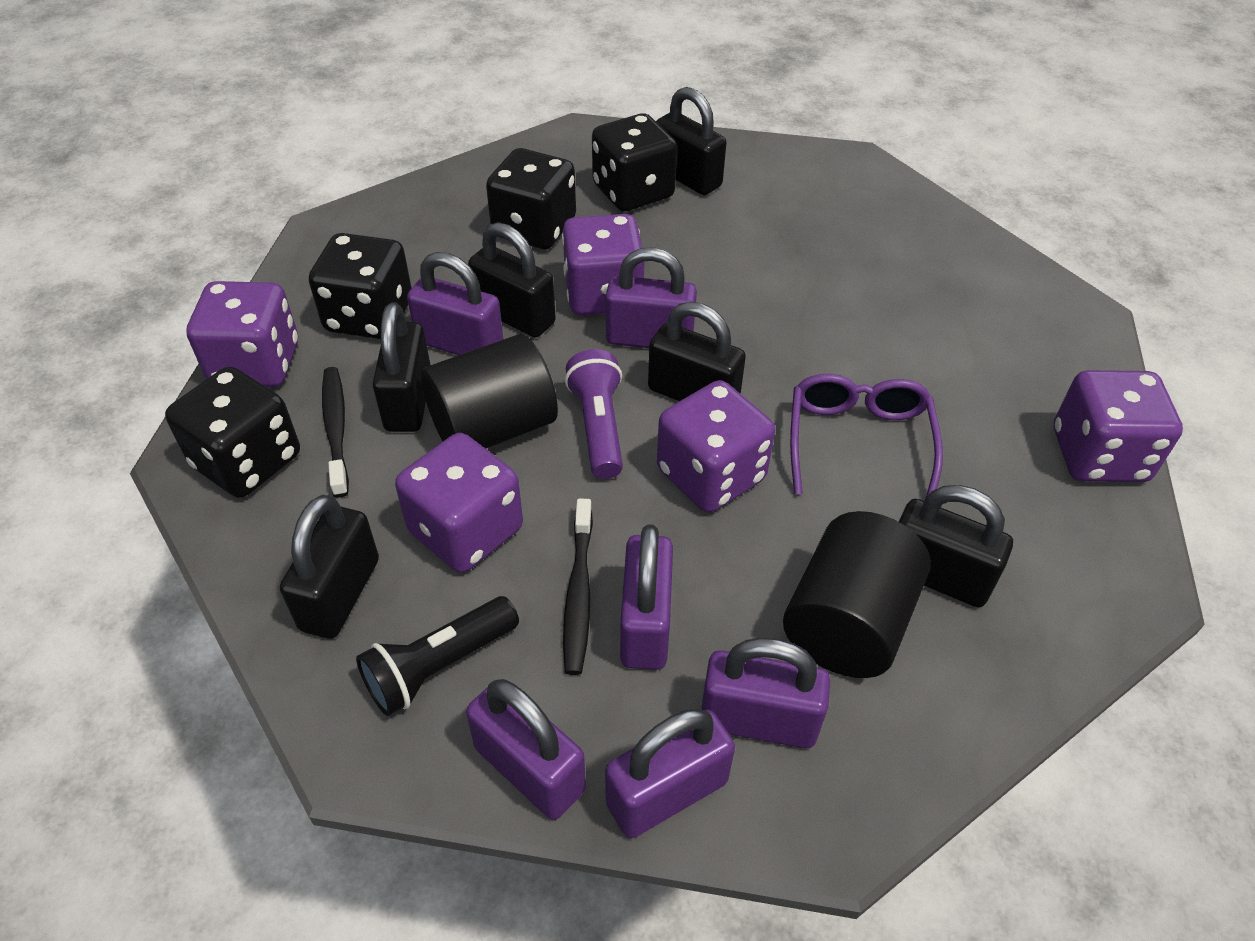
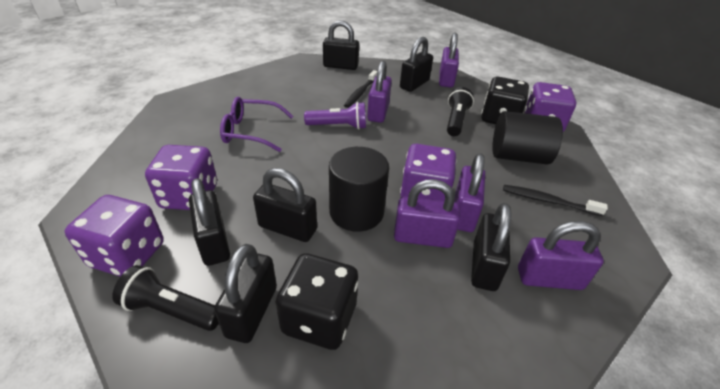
black dice: 4 -> 2
black flashlight: 1 -> 2
purple dice: 5 -> 4
purple padlock: 6 -> 5

